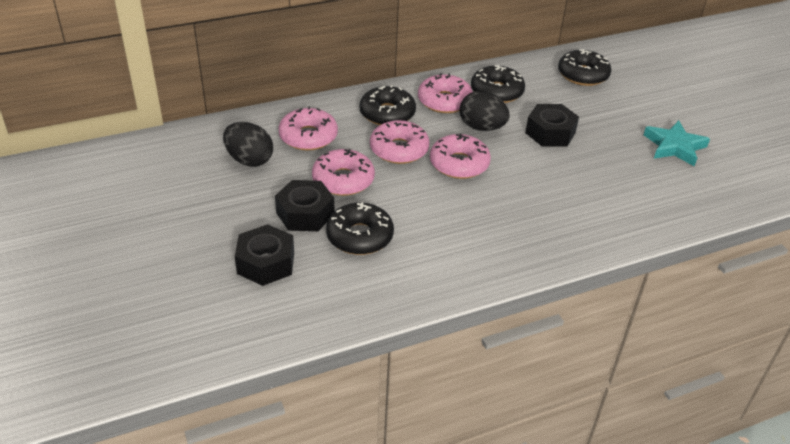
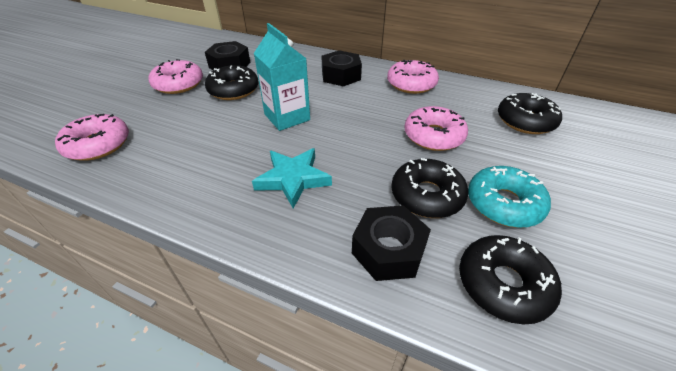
black egg: 2 -> 0
pink donut: 5 -> 4
turquoise carton: 0 -> 1
turquoise donut: 0 -> 1

